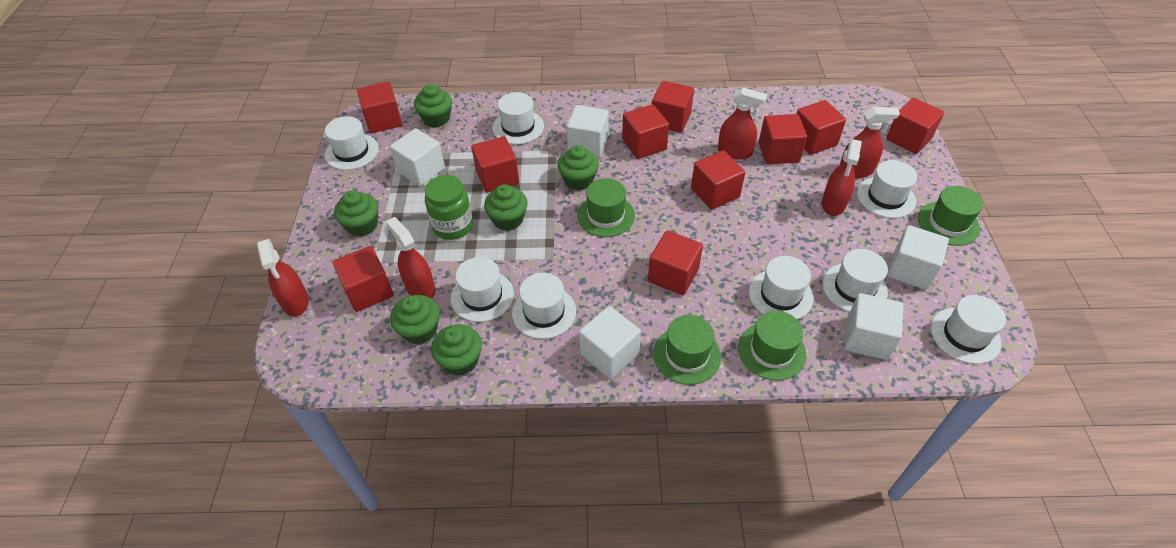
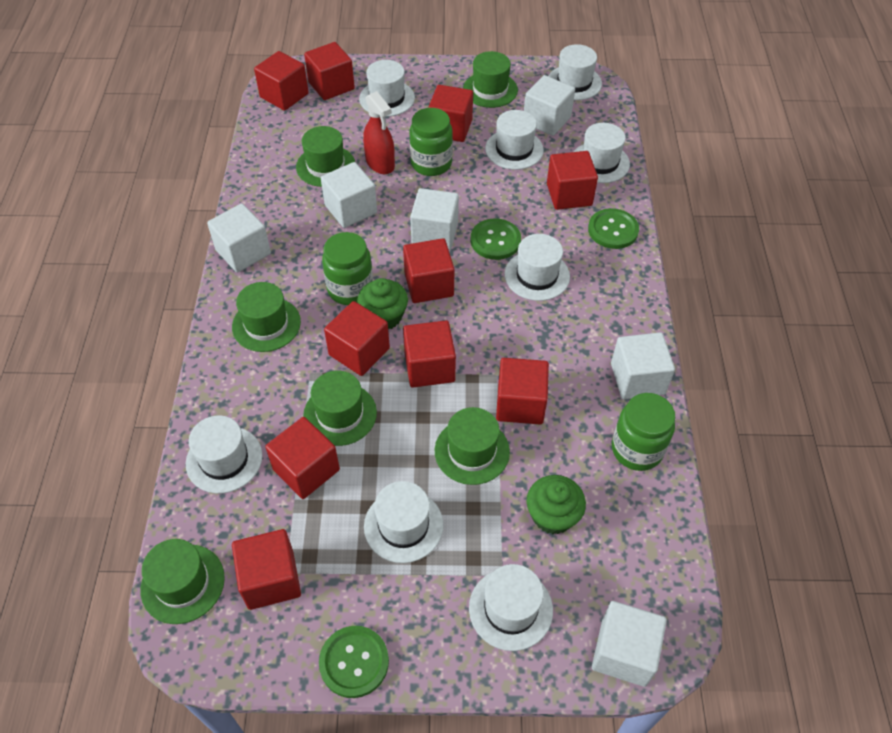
green button: 0 -> 3
green cupcake: 6 -> 2
green hat: 4 -> 6
green jar: 1 -> 3
red spray bottle: 5 -> 1
white cube: 5 -> 6

